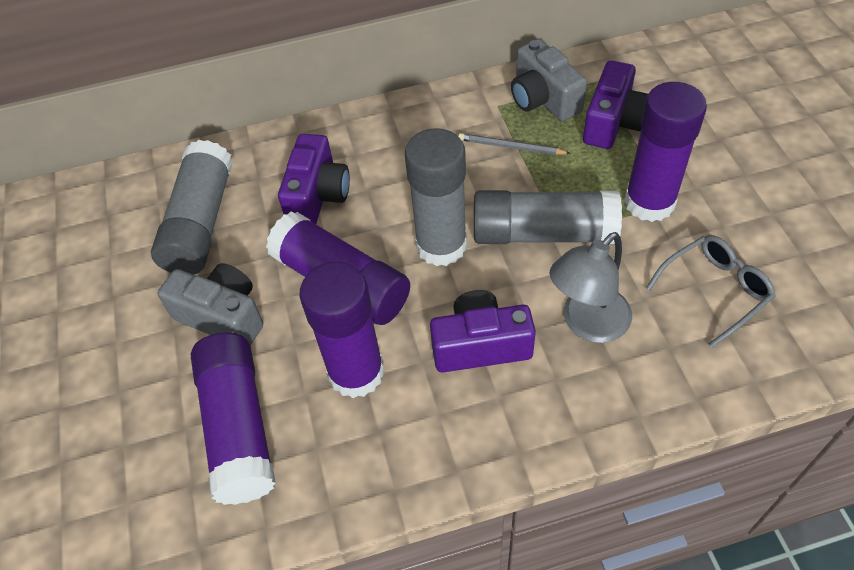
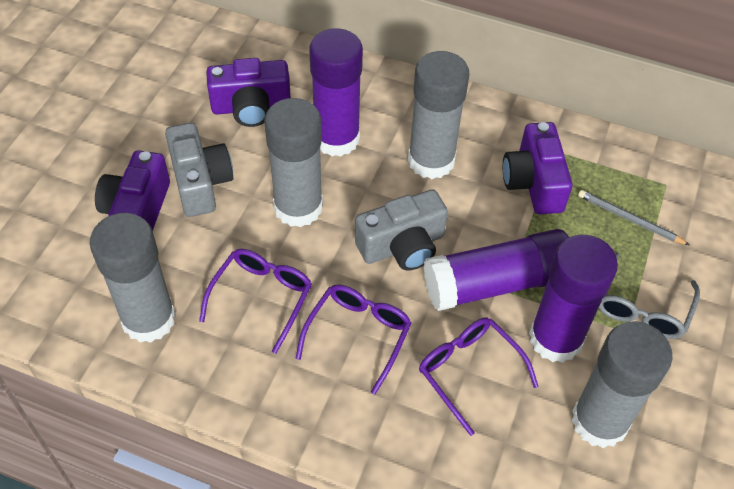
grey glue stick: 3 -> 4
grey lamp: 1 -> 0
purple glasses: 0 -> 3
purple glue stick: 4 -> 3

